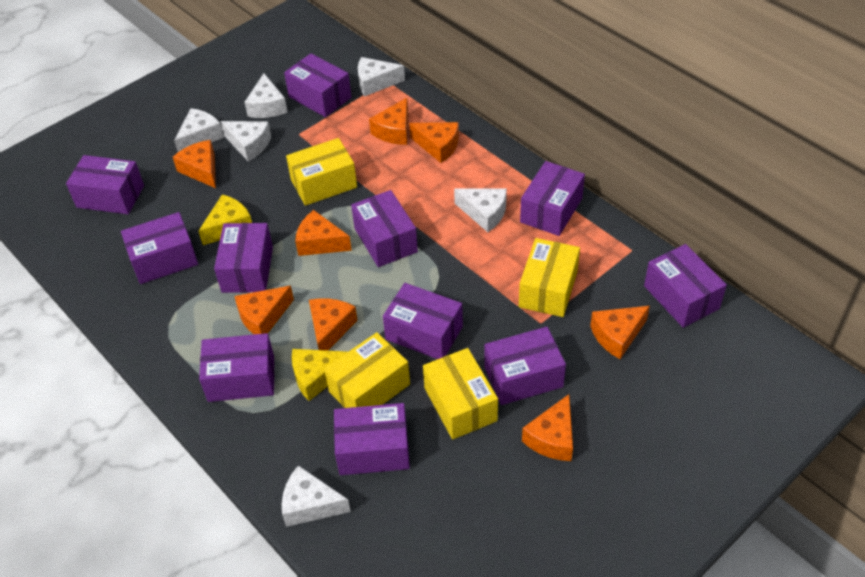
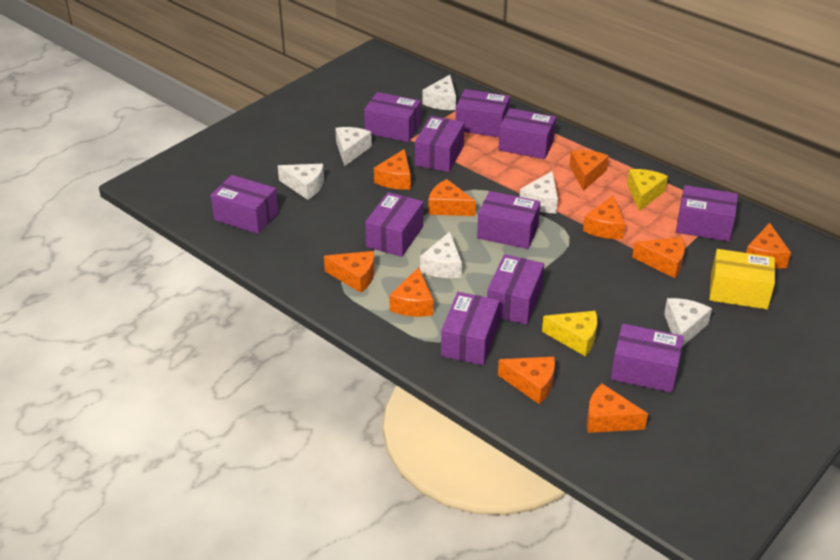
orange cheese: 8 -> 10
yellow box: 4 -> 1

